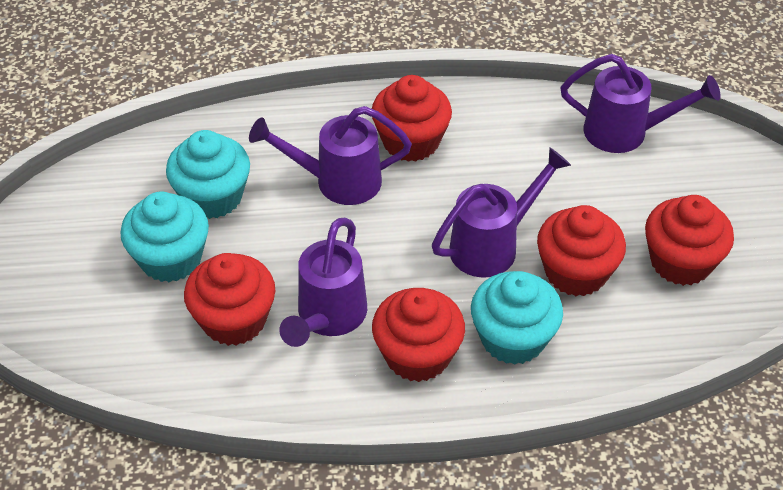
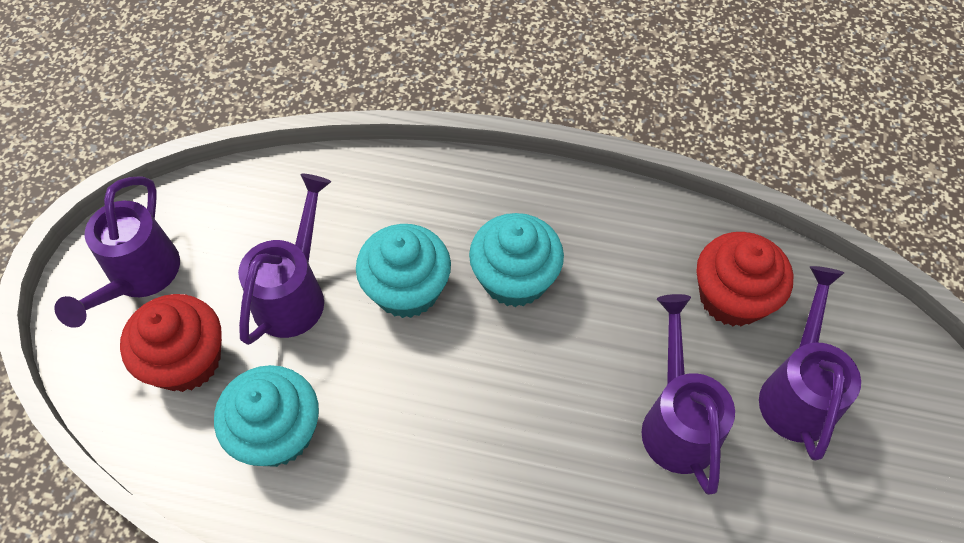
red cupcake: 5 -> 2

